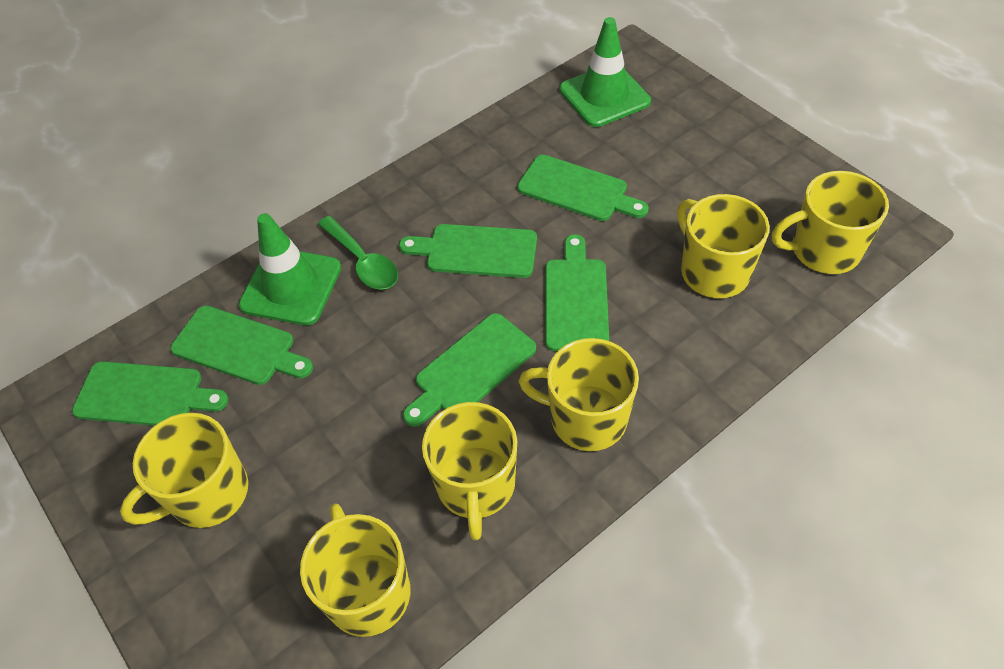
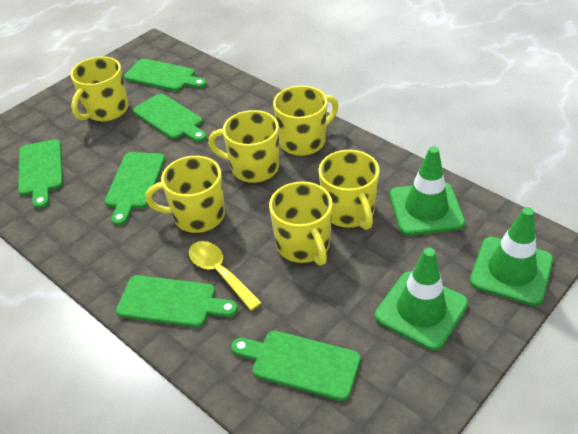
green spoon: 1 -> 0
green traffic cone: 2 -> 3
yellow spoon: 0 -> 1

